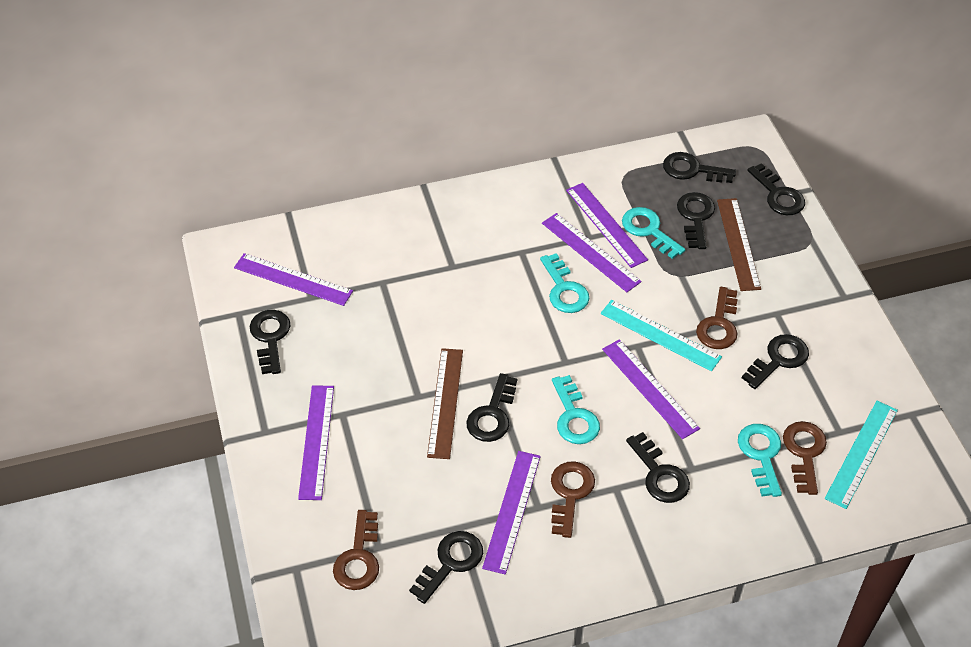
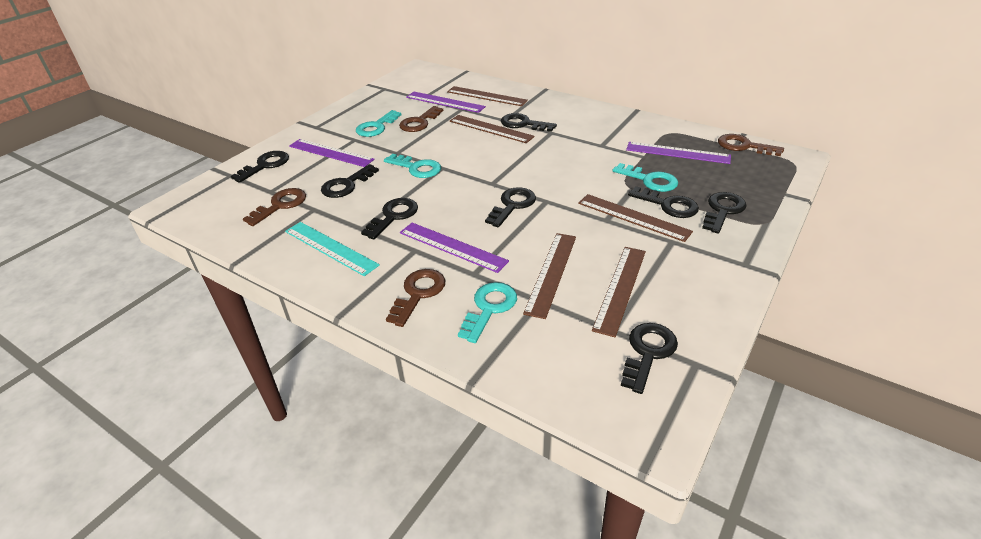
brown ruler: 2 -> 5
purple ruler: 6 -> 4
turquoise ruler: 2 -> 1

